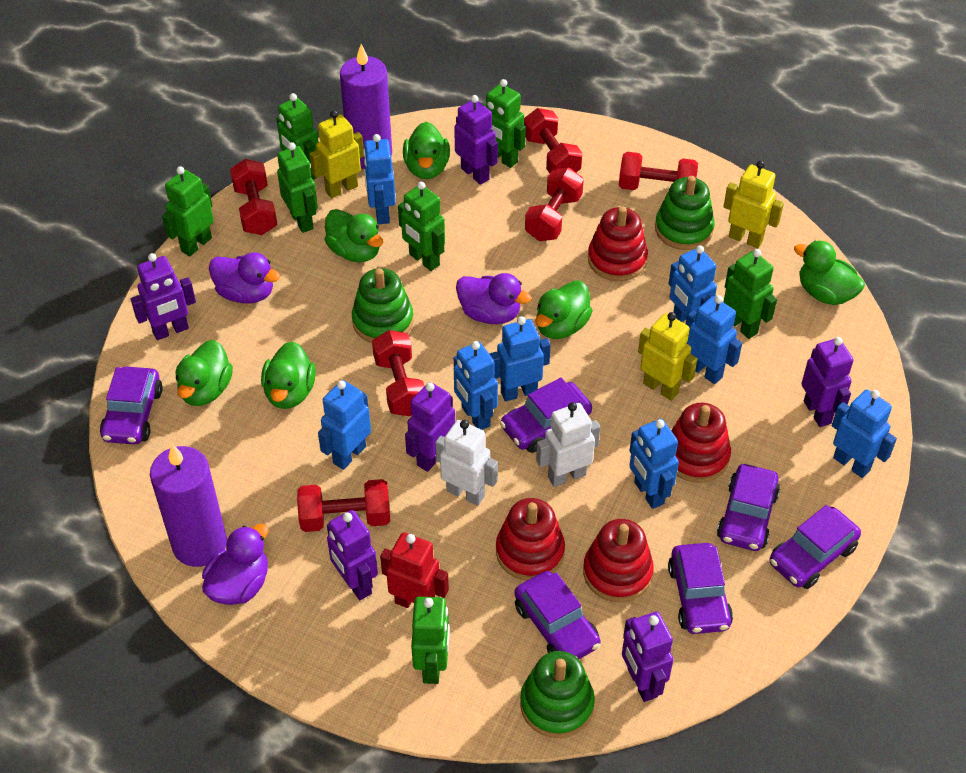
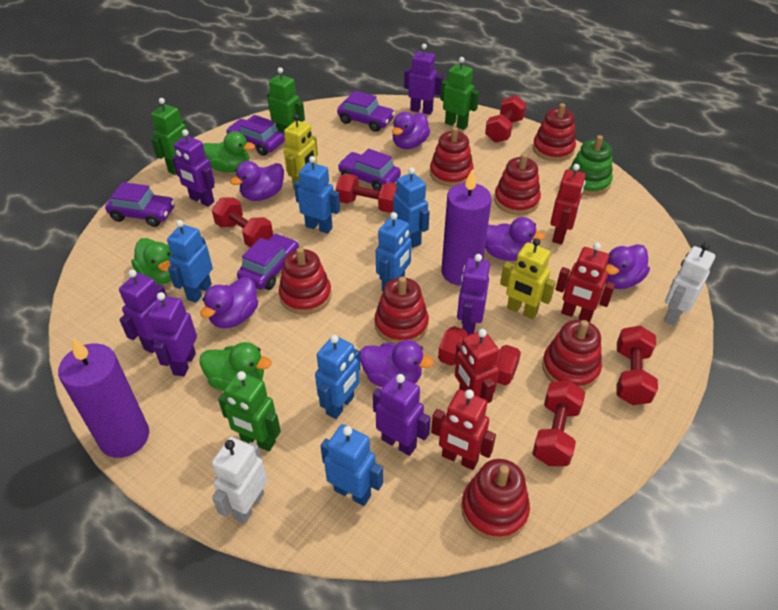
blue robot: 8 -> 6
green duck: 6 -> 3
green robot: 7 -> 4
green stacking toy: 3 -> 1
purple car: 6 -> 5
purple duck: 3 -> 6
red robot: 1 -> 4
red stacking toy: 4 -> 7
yellow robot: 3 -> 2

